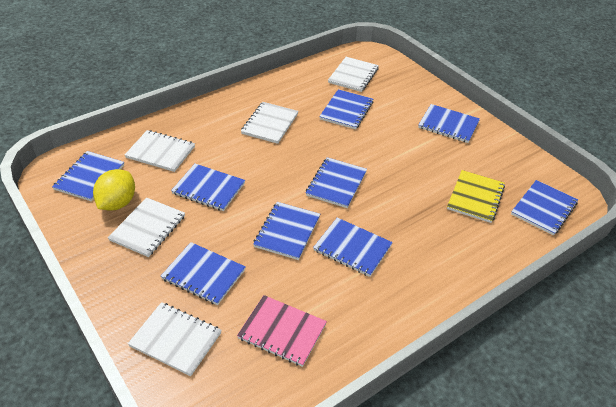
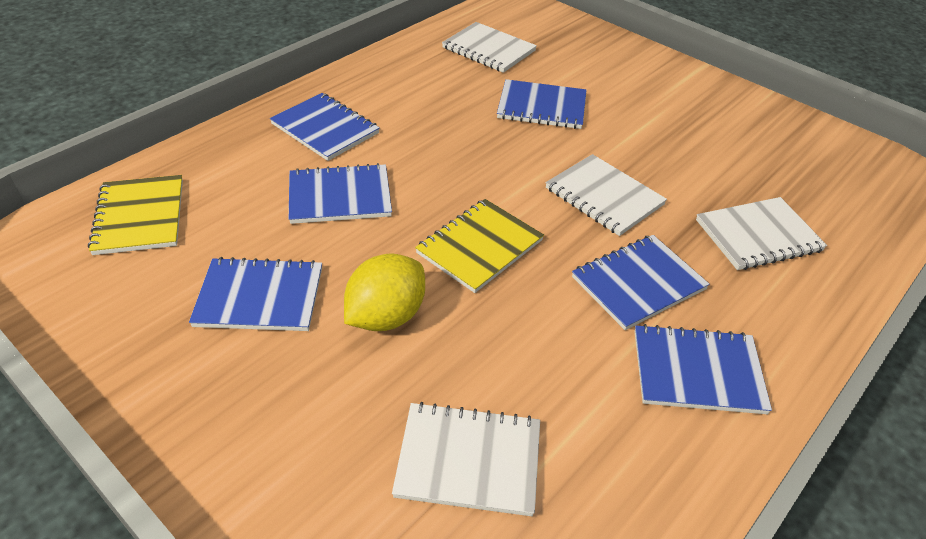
blue notebook: 9 -> 6
pink notebook: 1 -> 0
white notebook: 5 -> 4
yellow notebook: 1 -> 2

